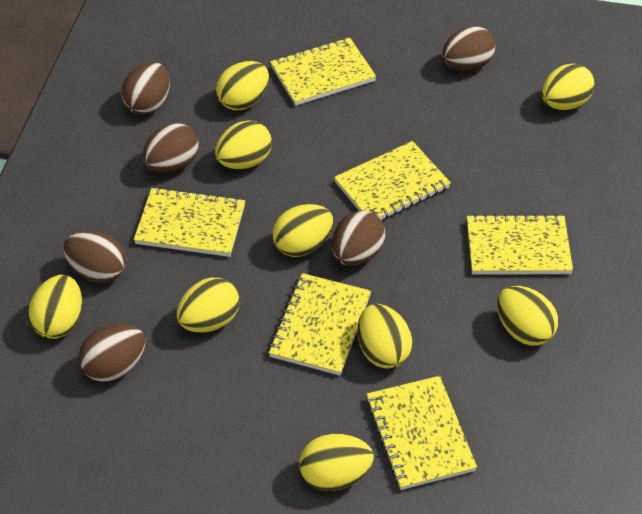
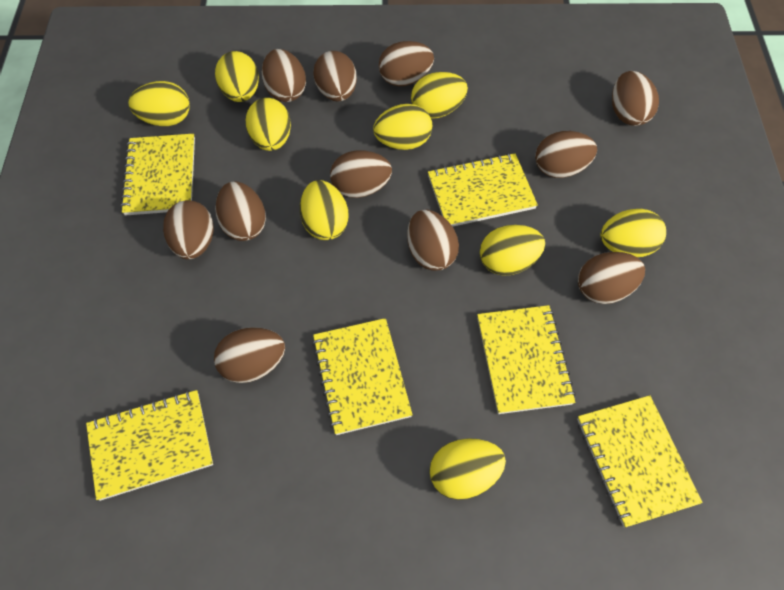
brown egg: 6 -> 11

